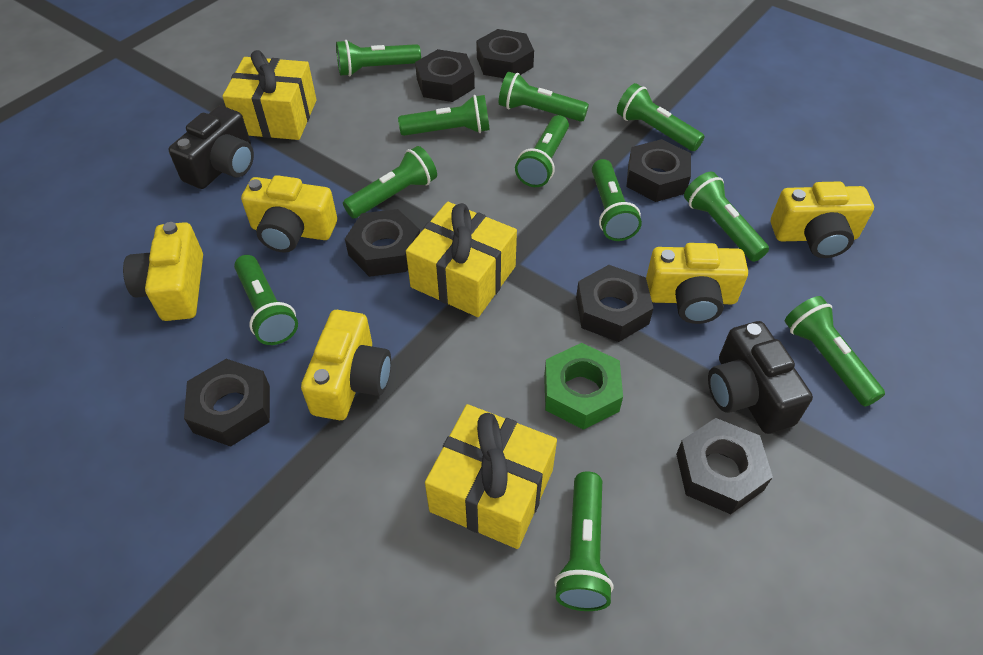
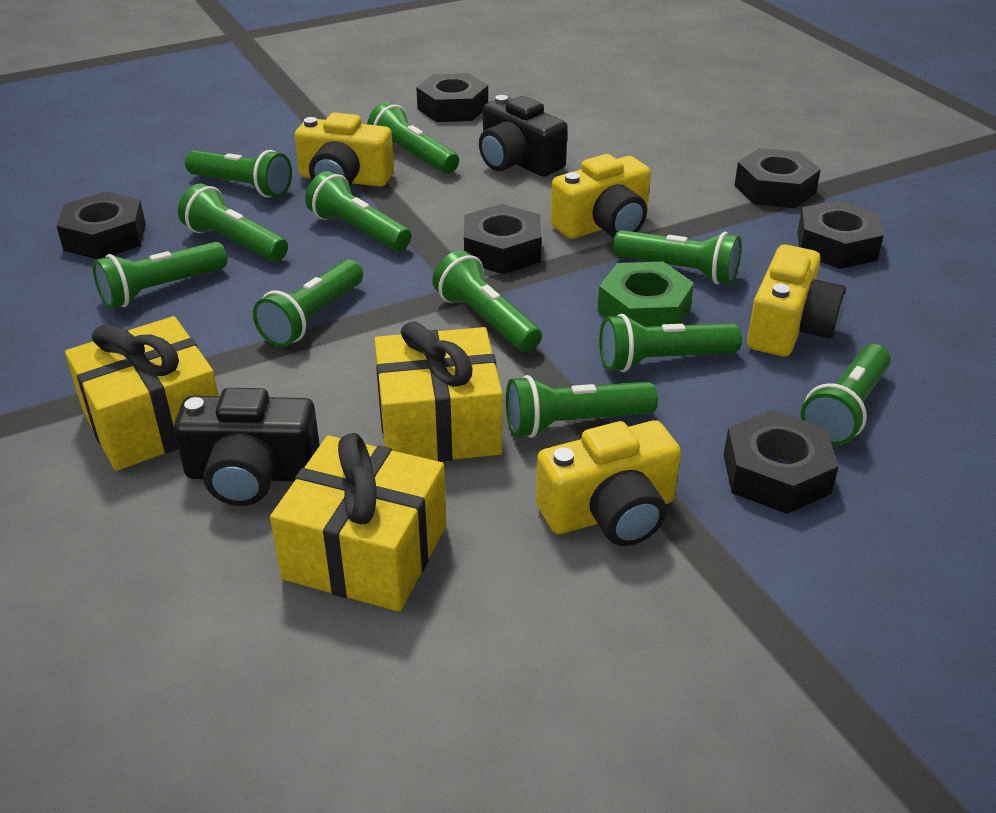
black nut: 7 -> 6
yellow camera: 5 -> 4

